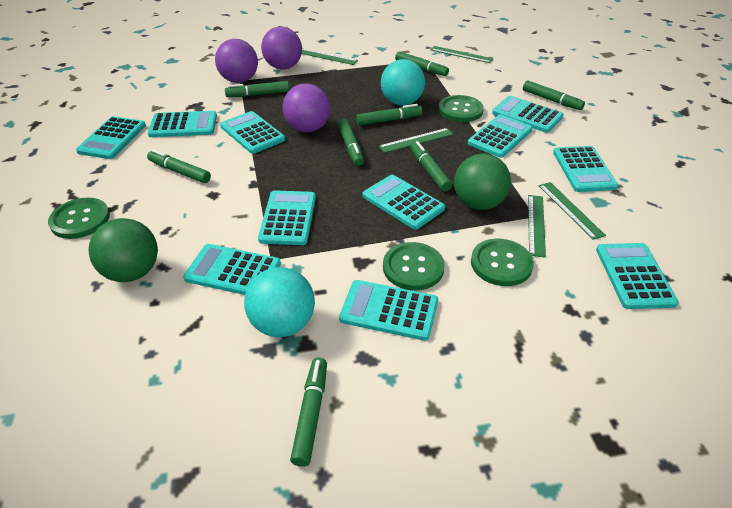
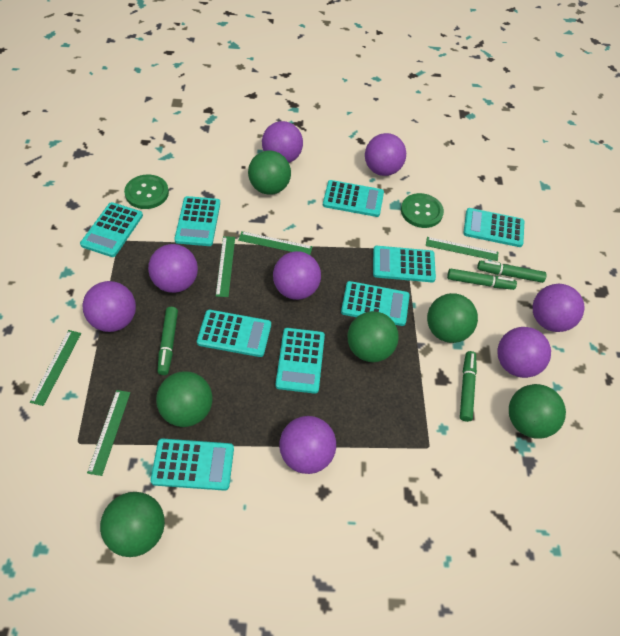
green ball: 2 -> 6
green button: 4 -> 2
green marker: 8 -> 4
purple ball: 3 -> 8
turquoise ball: 2 -> 0
turquoise calculator: 11 -> 9

